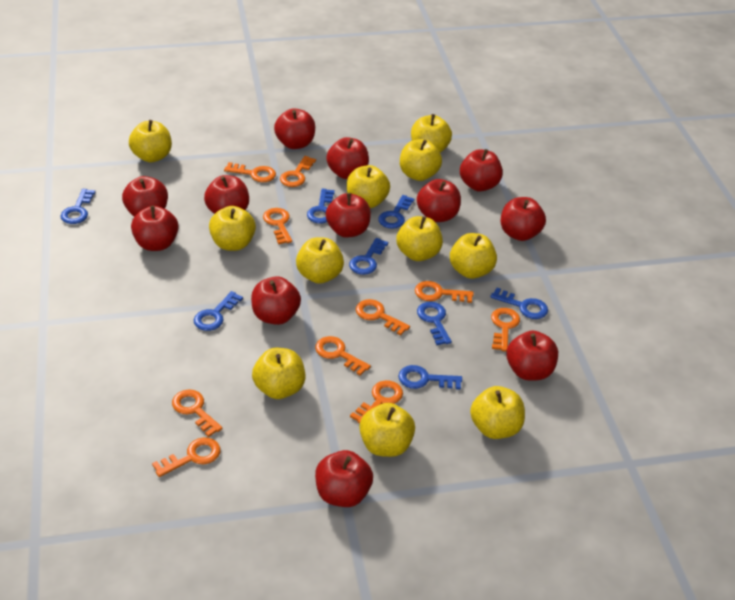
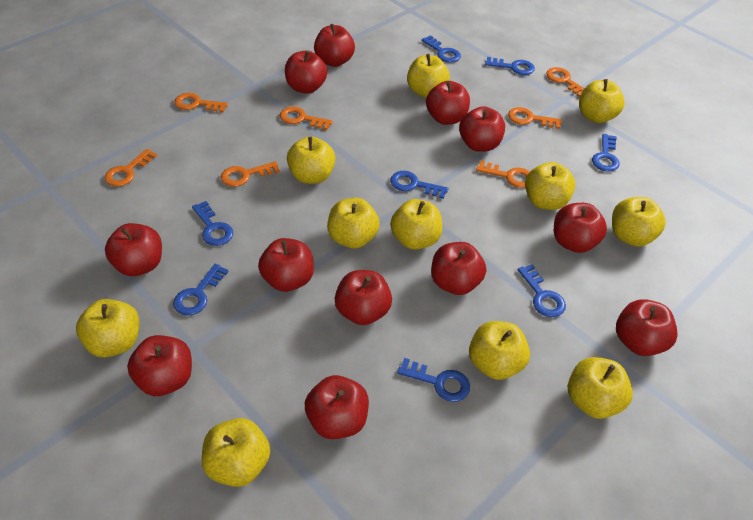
orange key: 10 -> 7

